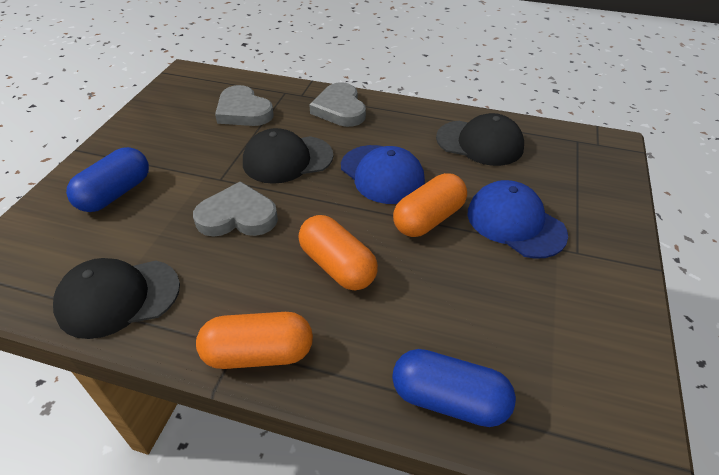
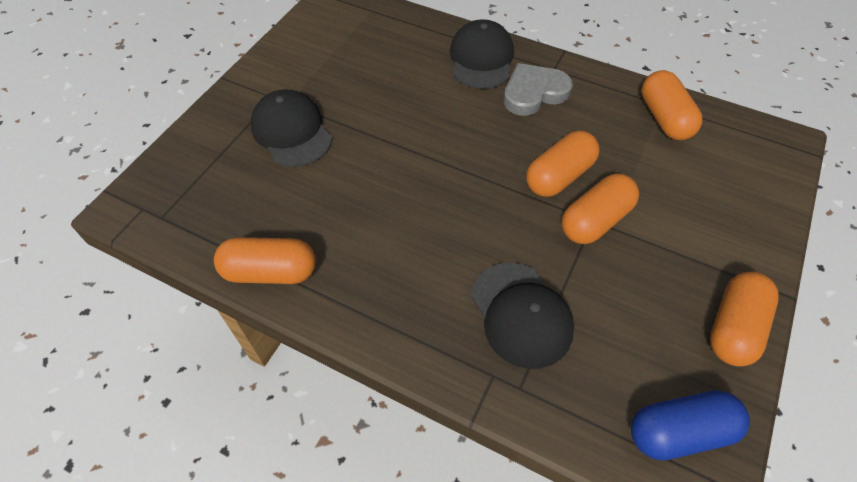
blue cap: 2 -> 0
blue capsule: 2 -> 1
grey heart: 3 -> 1
orange capsule: 3 -> 5

